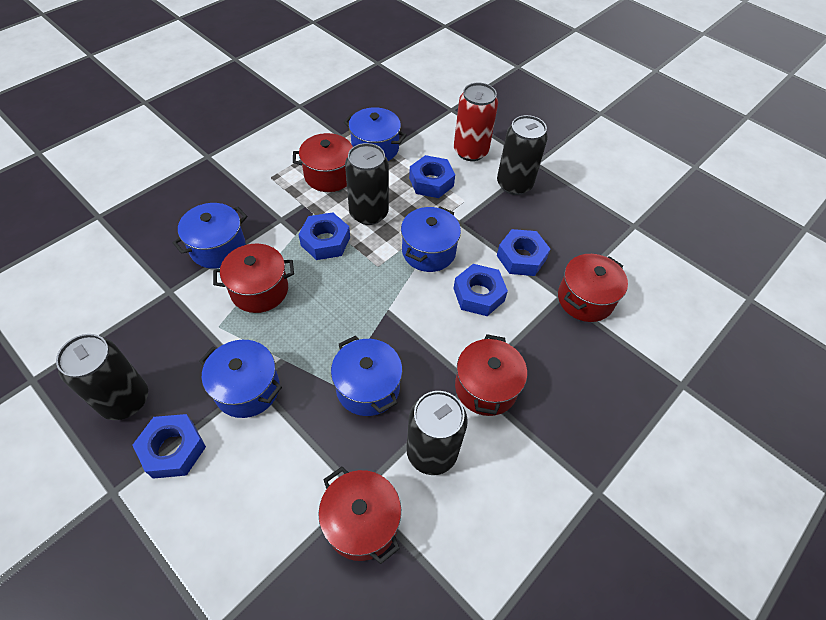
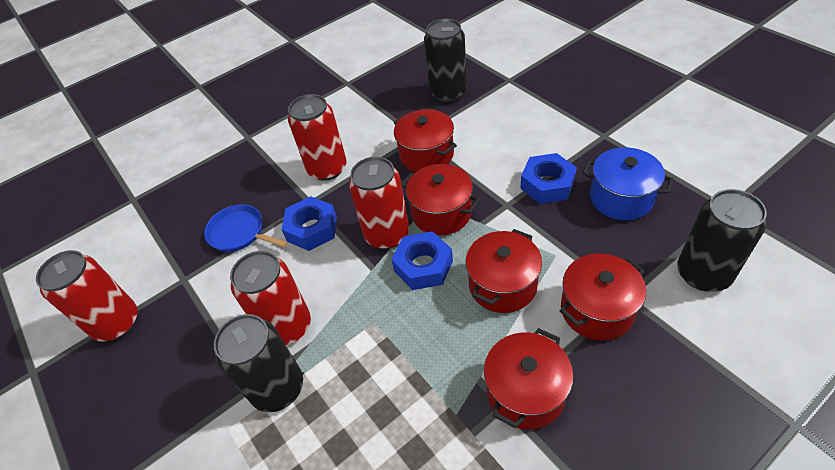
black can: 4 -> 3
blue nut: 5 -> 3
blue pan: 0 -> 1
blue pot: 5 -> 1
red can: 1 -> 4

